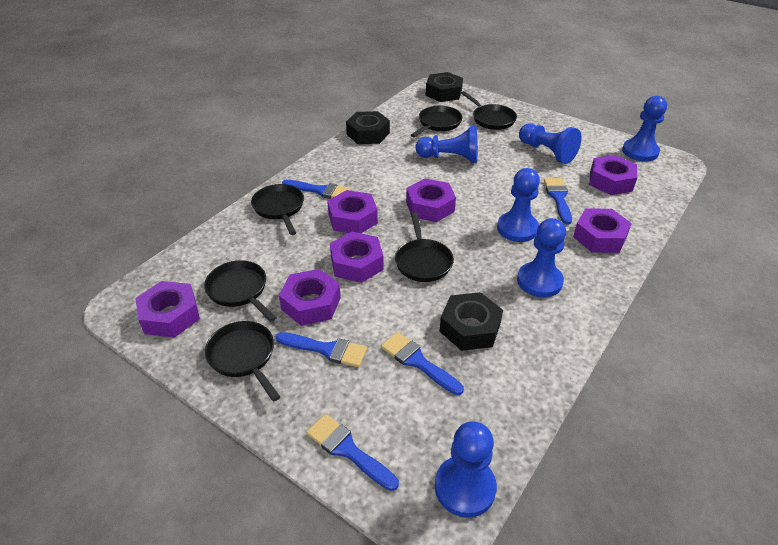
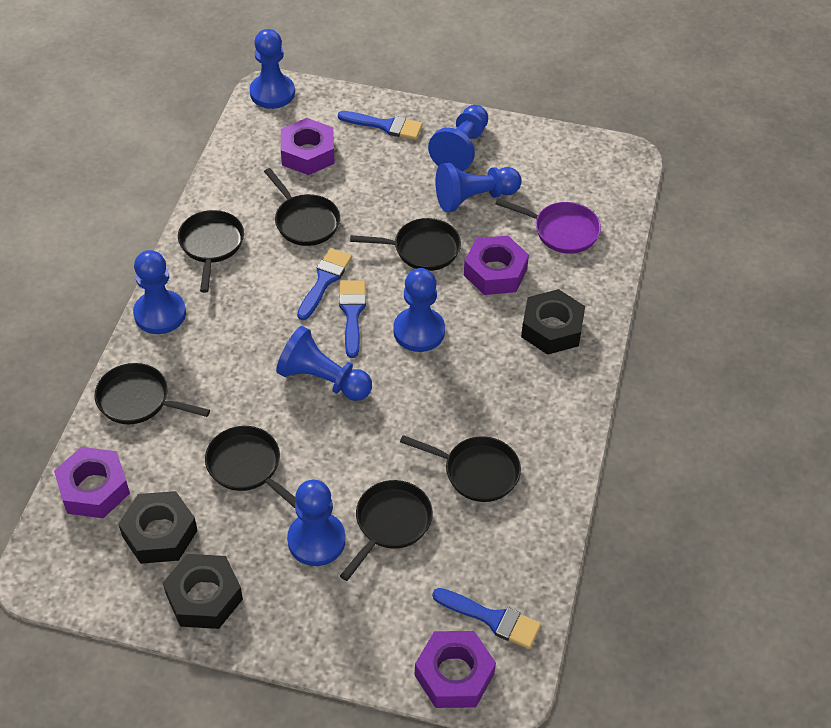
black pan: 6 -> 7
blue brush: 5 -> 4
blue pawn: 6 -> 7
purple nut: 7 -> 4
purple pan: 0 -> 1

